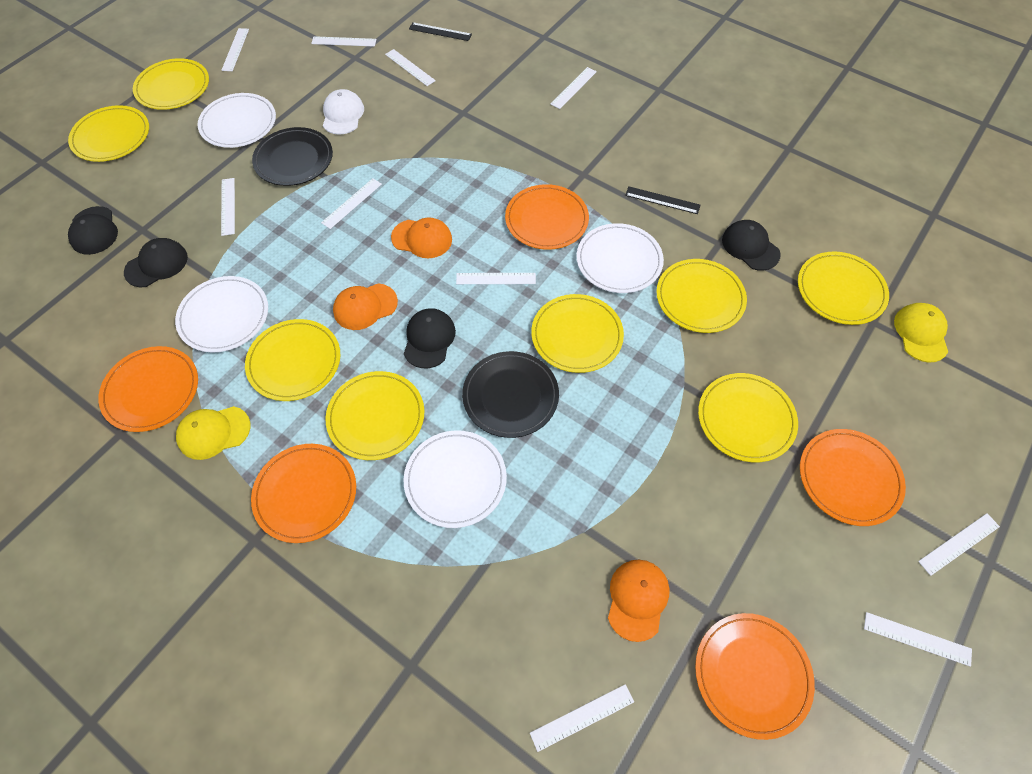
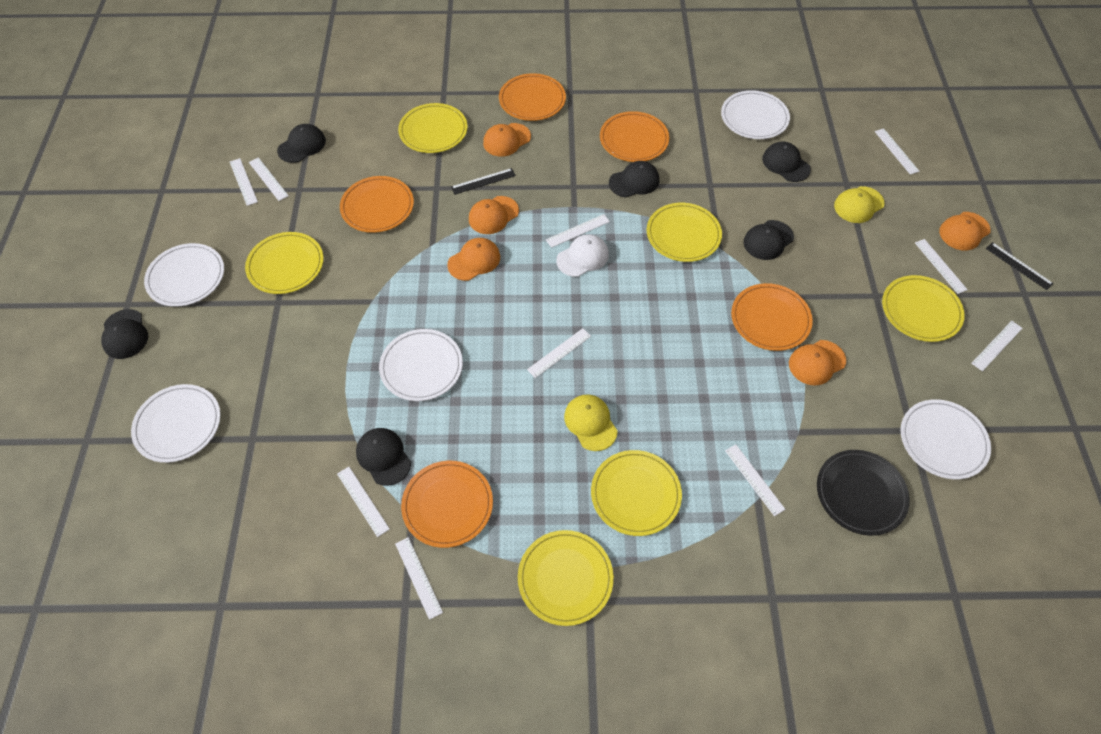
black cap: 4 -> 6
black plate: 2 -> 1
orange cap: 3 -> 5
white plate: 4 -> 5
yellow plate: 8 -> 6

